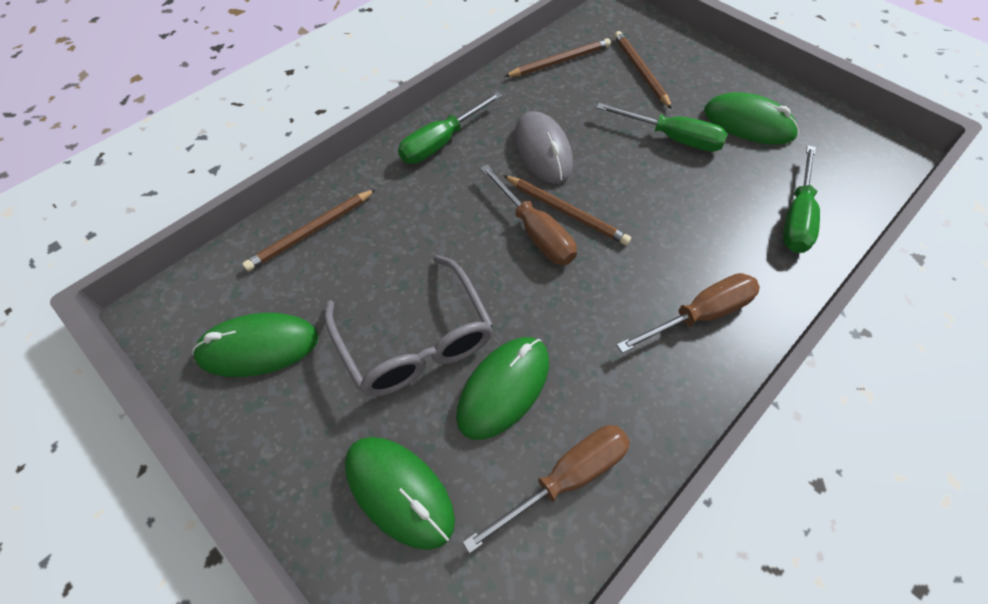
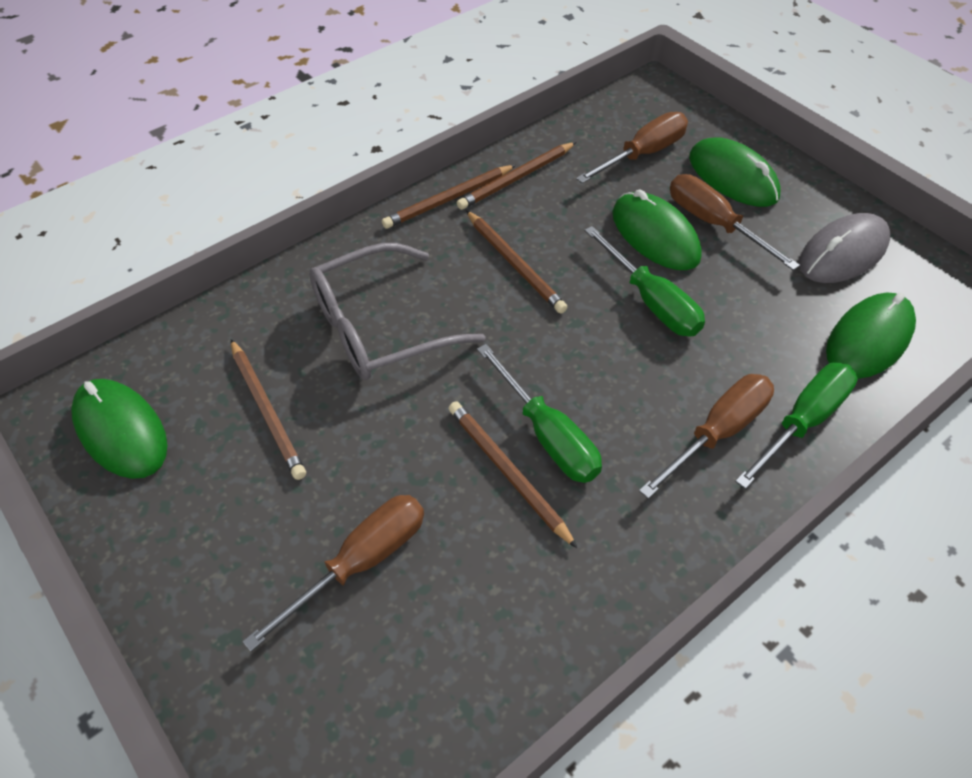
brown pencil: 4 -> 5
brown screwdriver: 3 -> 4

